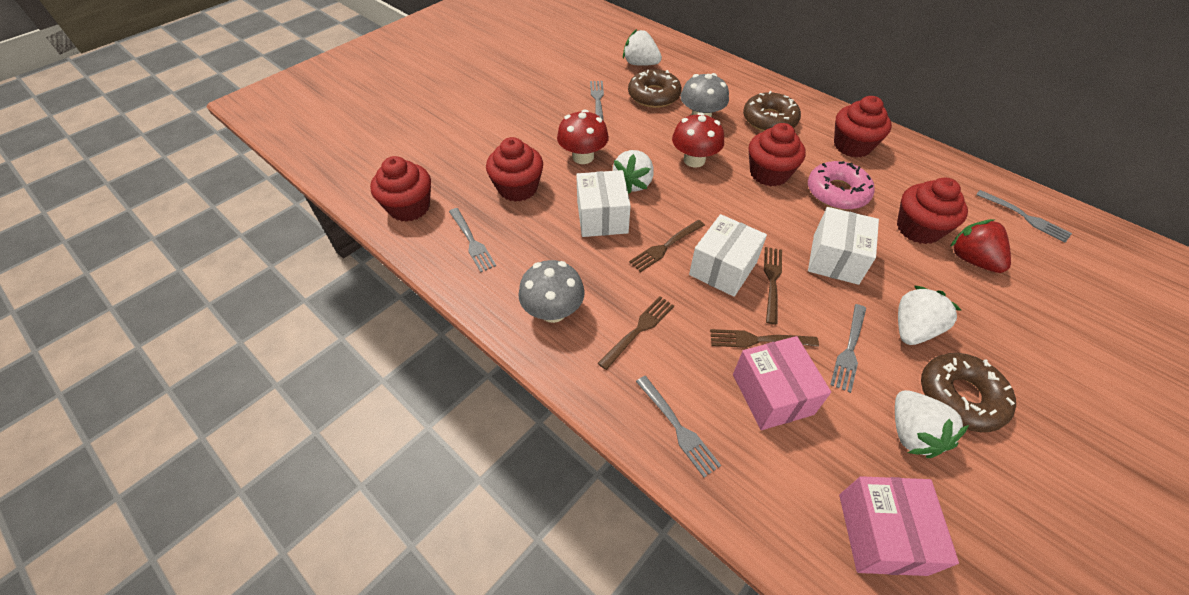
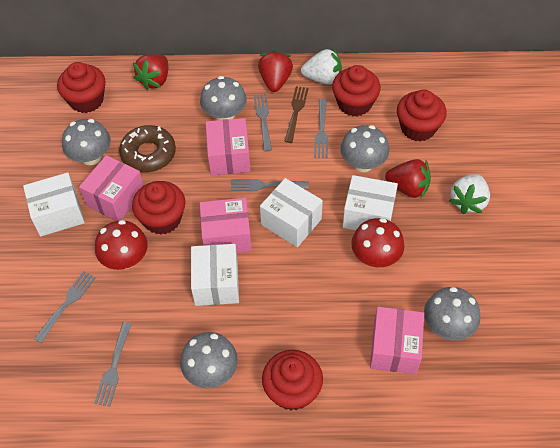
brown donut: 3 -> 1
brown fork: 4 -> 1
grey mushroom: 2 -> 5
pink box: 2 -> 4
pink donut: 1 -> 0
red strawberry: 1 -> 3
white box: 3 -> 4
white strawberry: 4 -> 2

